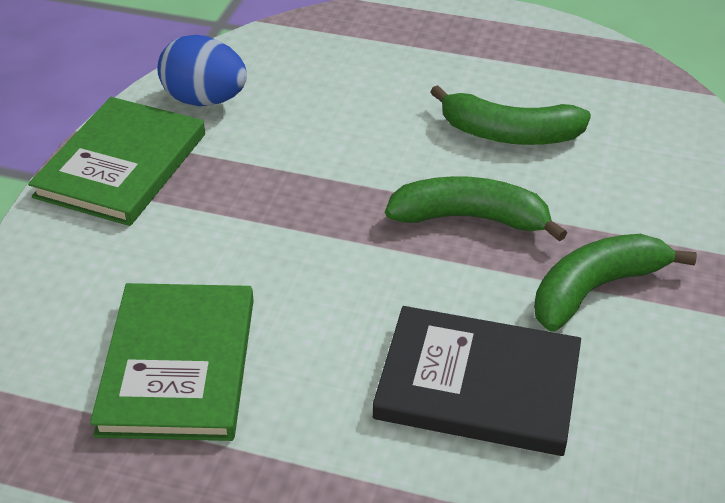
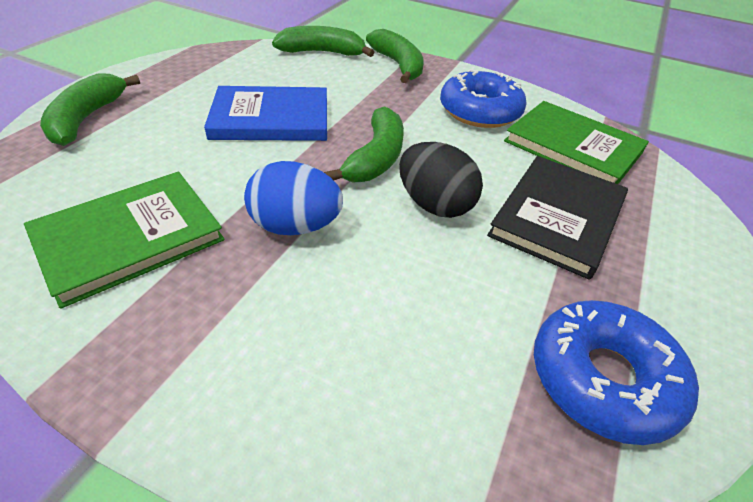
black egg: 0 -> 1
blue book: 0 -> 1
blue donut: 0 -> 2
green banana: 3 -> 4

